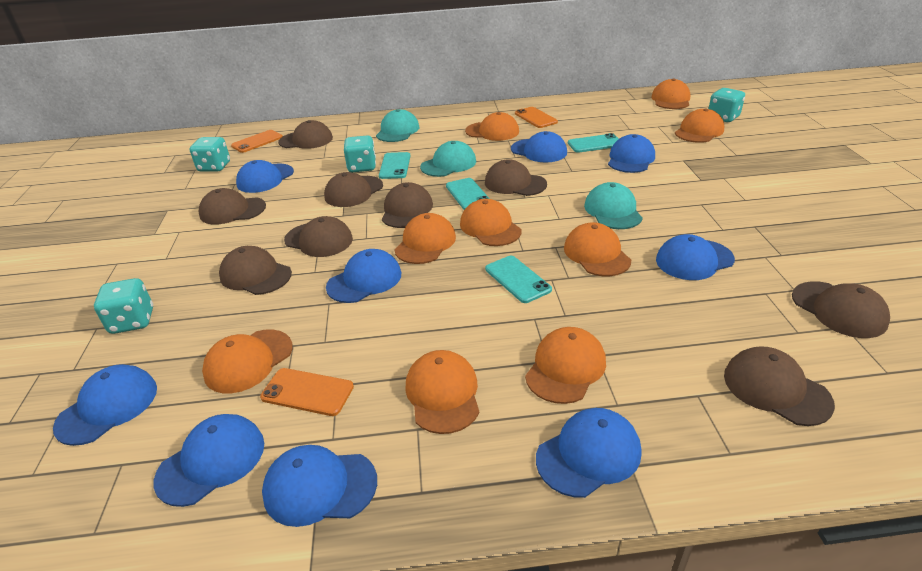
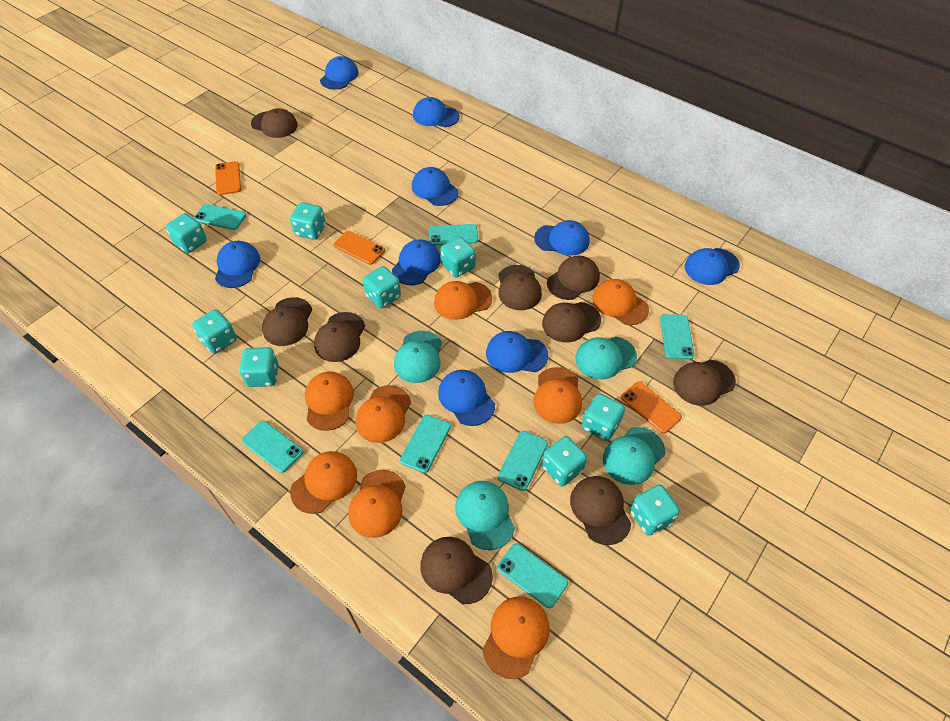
orange cap: 9 -> 8
turquoise cap: 3 -> 4
turquoise dice: 4 -> 9
turquoise phone: 4 -> 7

